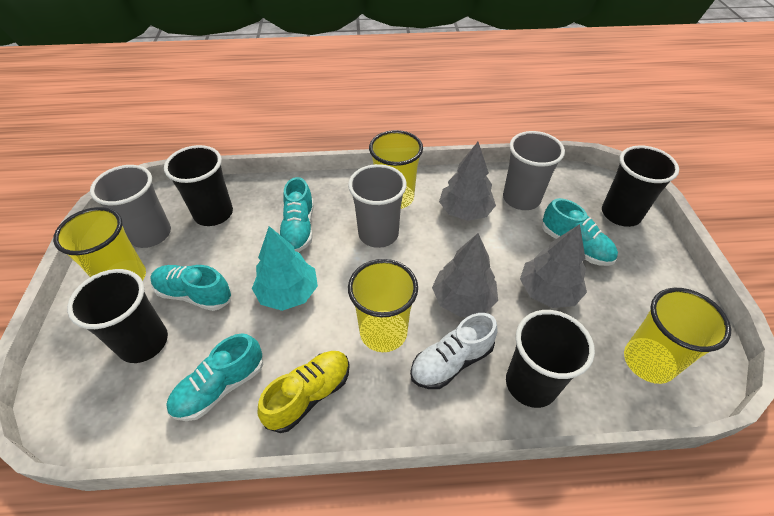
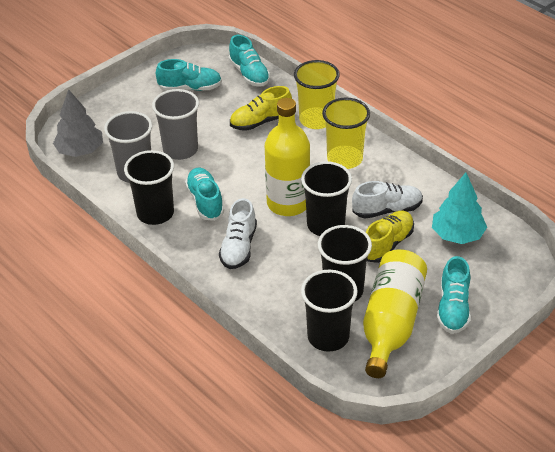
grey cup: 3 -> 2
grey tree: 3 -> 1
white shoe: 1 -> 2
yellow bottle: 0 -> 2
yellow cup: 4 -> 2
yellow shoe: 1 -> 2

